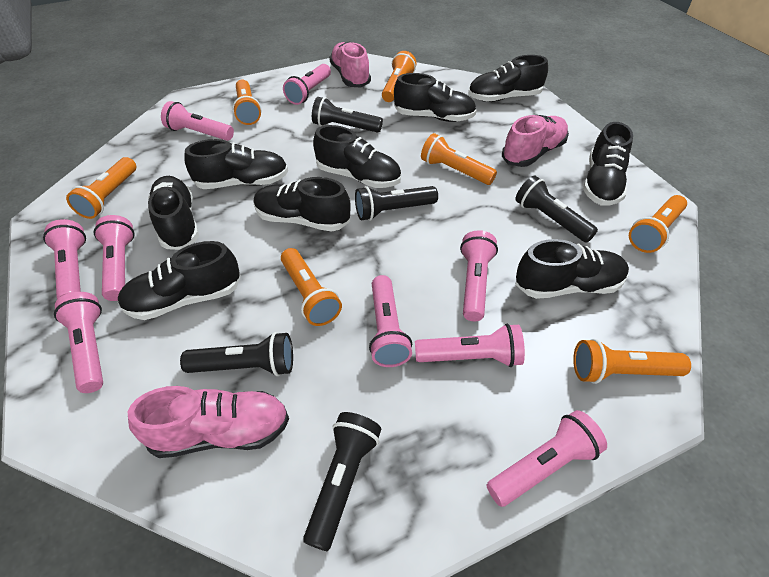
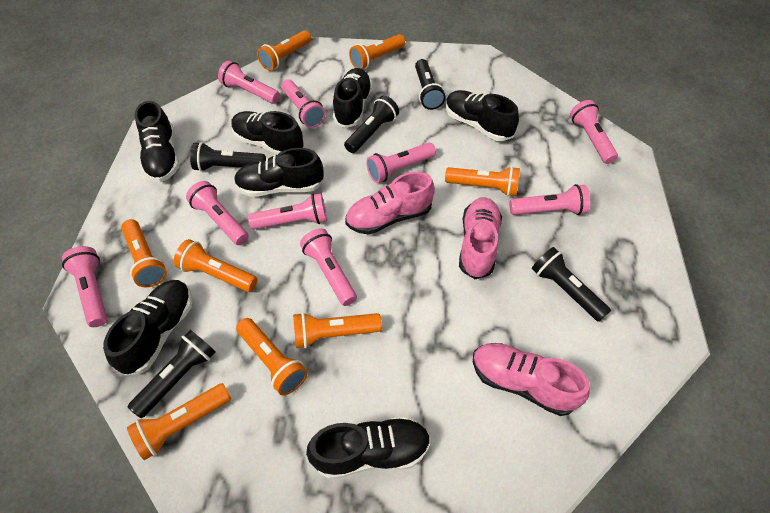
black shoe: 9 -> 7
orange flashlight: 7 -> 8

